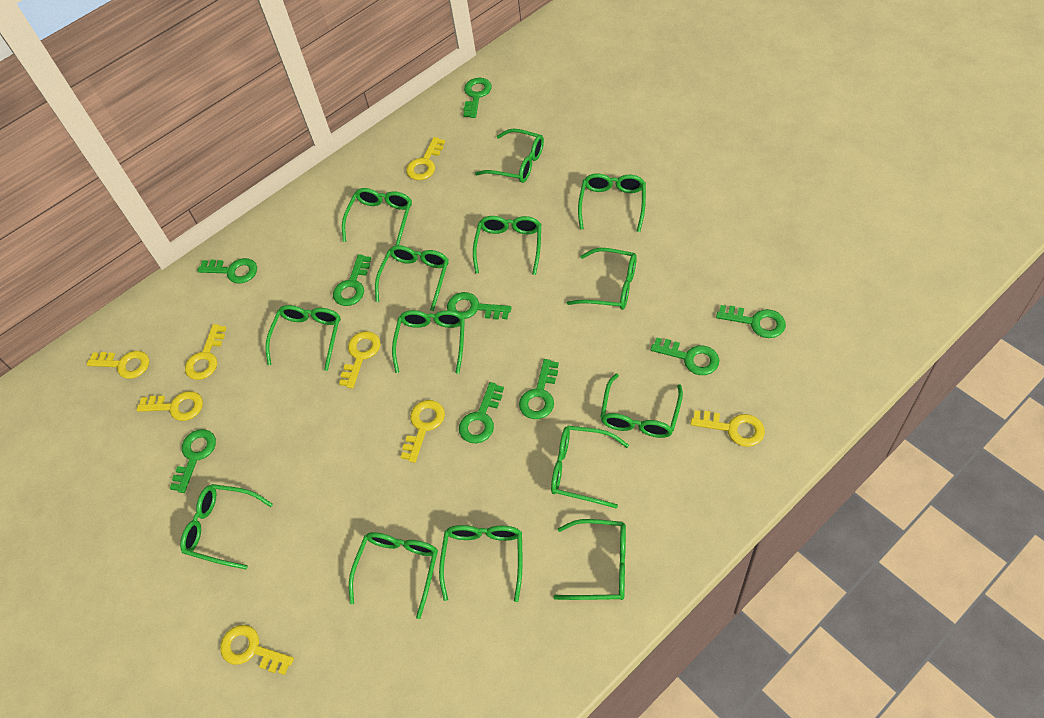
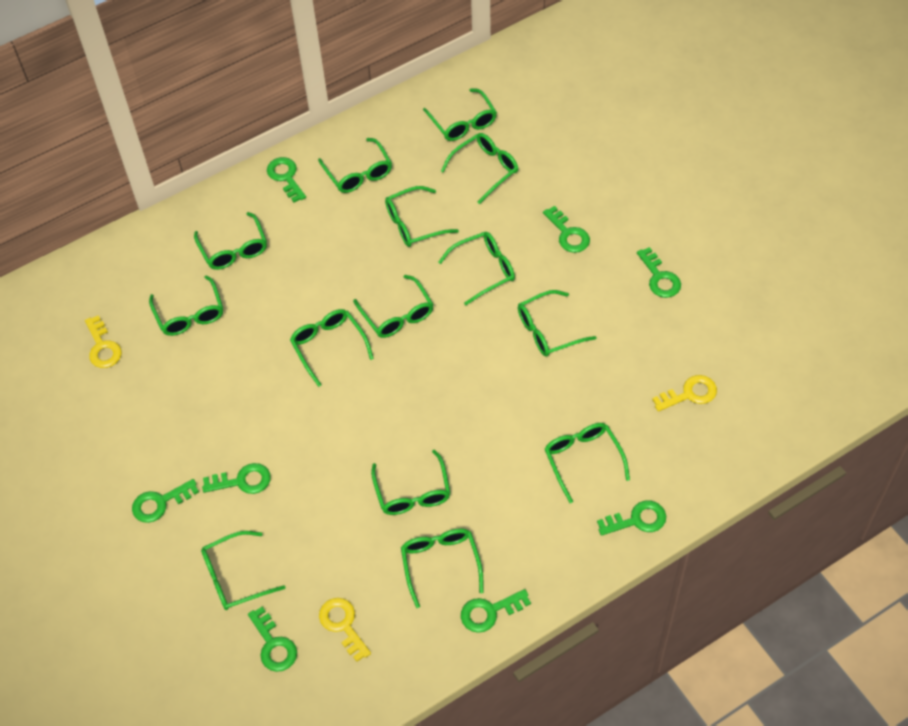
green key: 9 -> 8
yellow key: 8 -> 3

